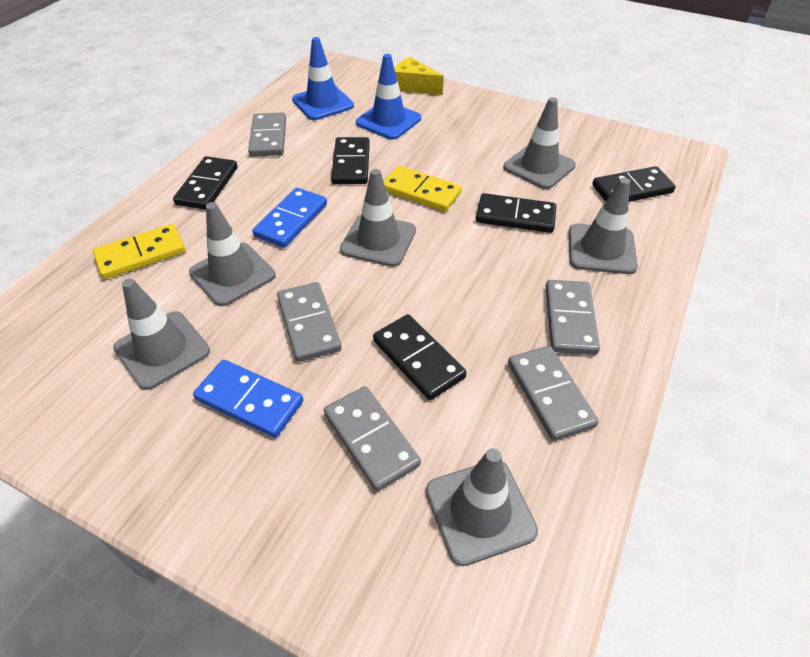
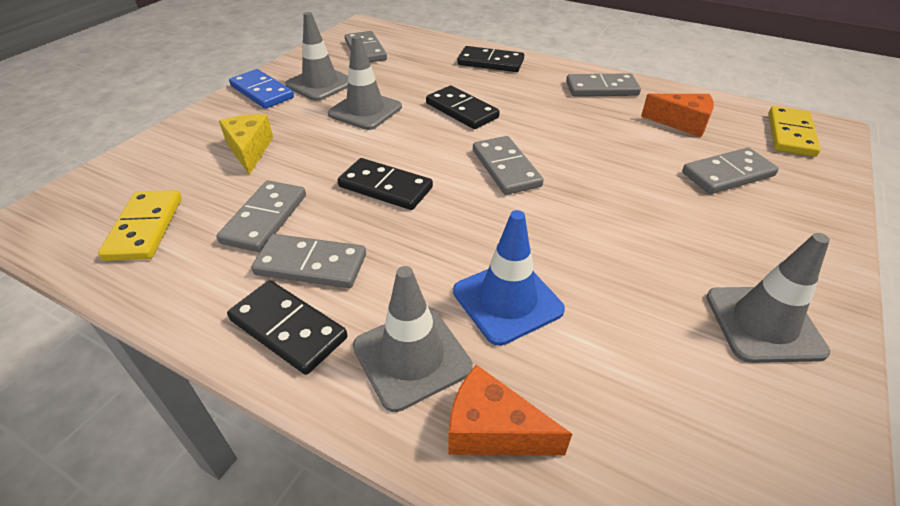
black domino: 5 -> 4
blue domino: 2 -> 1
blue traffic cone: 2 -> 1
grey domino: 5 -> 6
grey traffic cone: 6 -> 4
orange cheese: 0 -> 2

